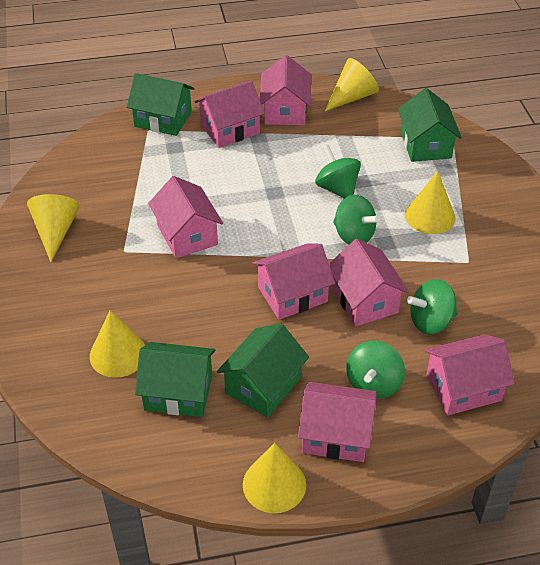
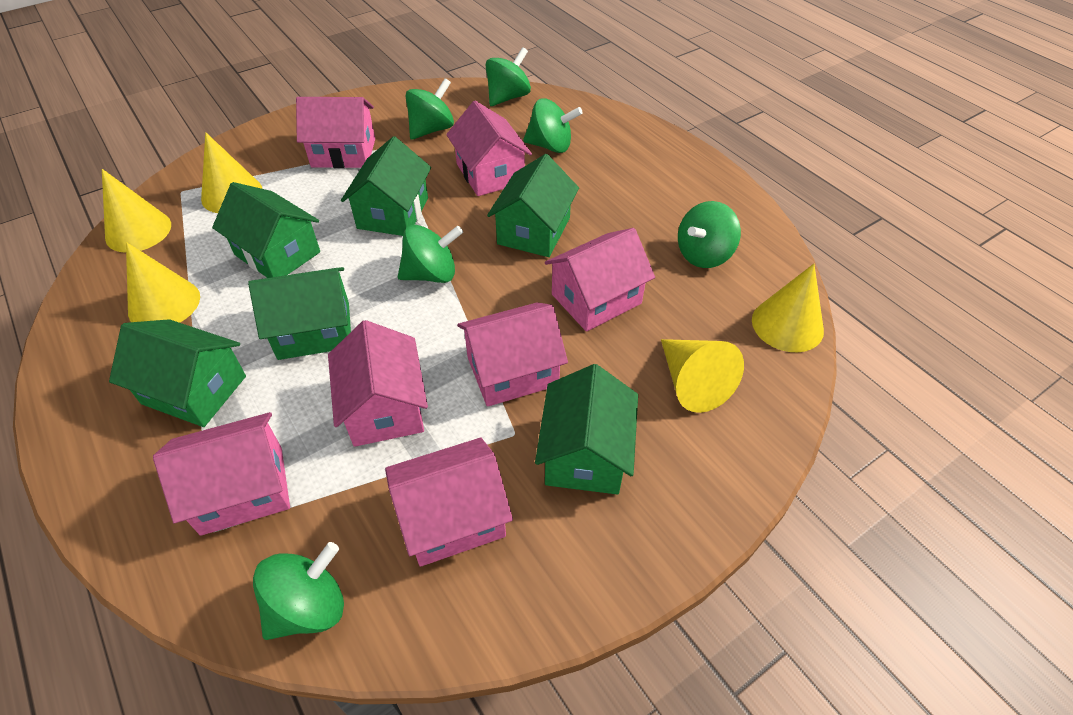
green house: 4 -> 6
green spinning top: 4 -> 6

